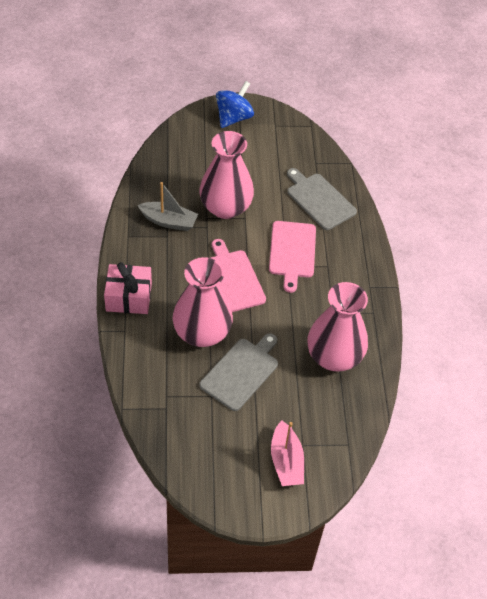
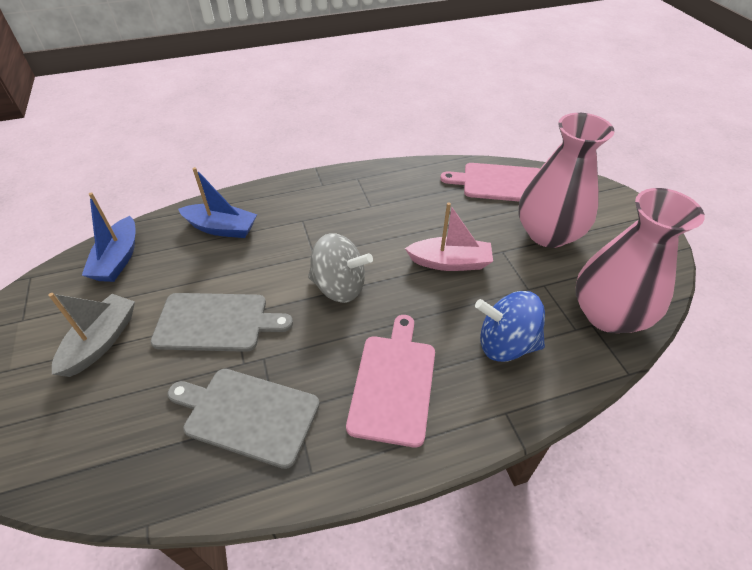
blue boat: 0 -> 2
grey spinning top: 0 -> 1
pink gift: 1 -> 0
pink vase: 3 -> 2

